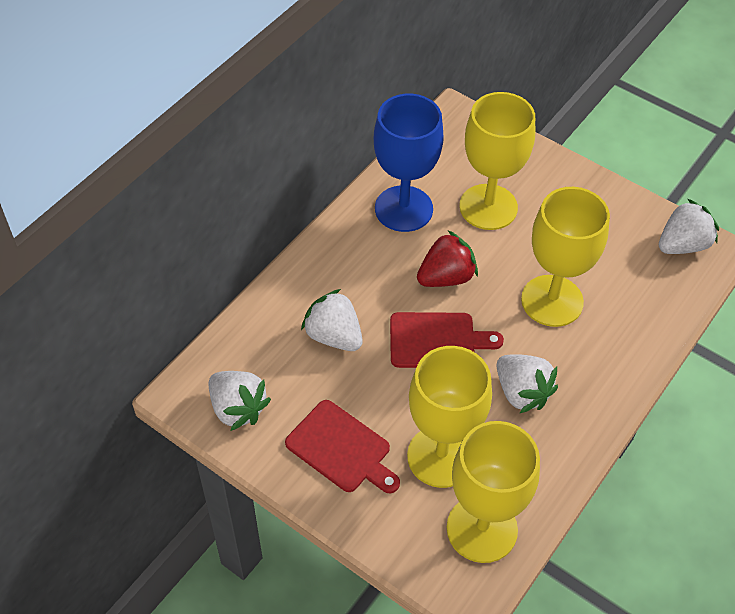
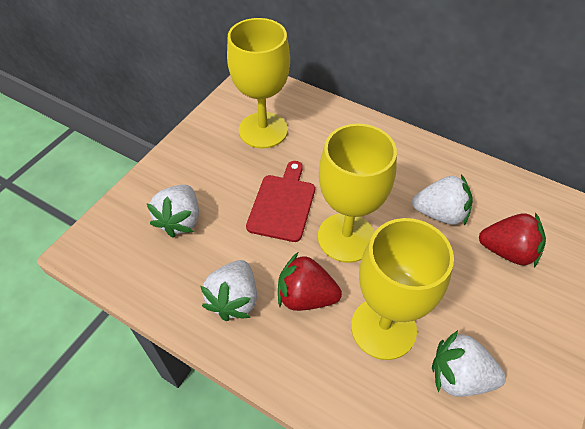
blue goblet: 1 -> 0
red cutting board: 2 -> 1
red strawberry: 1 -> 2
yellow goblet: 4 -> 3

